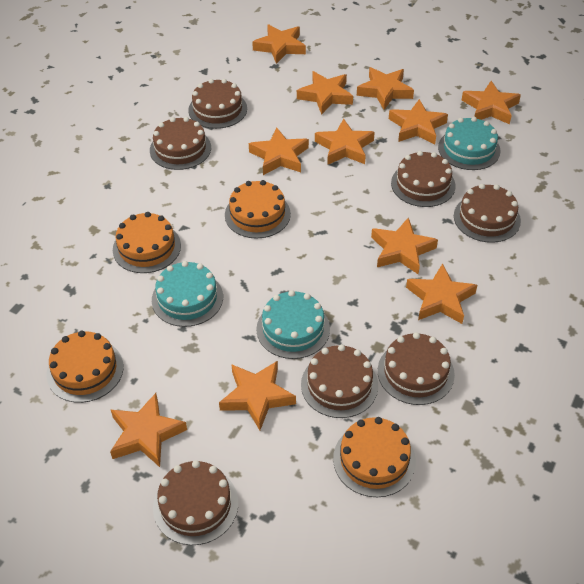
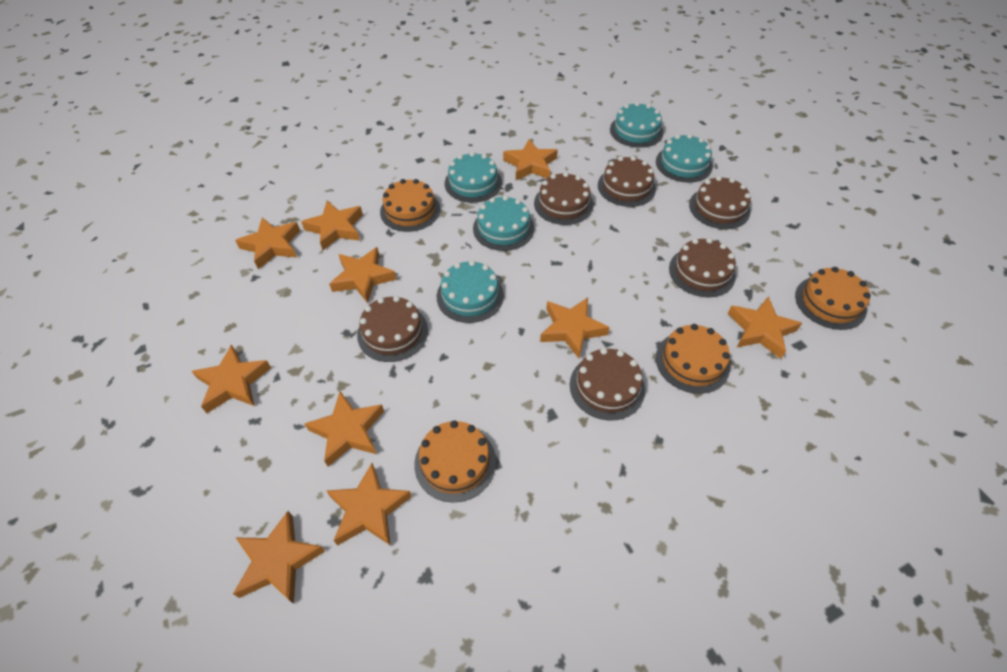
brown cake: 7 -> 6
orange star: 11 -> 10
turquoise cake: 3 -> 5

